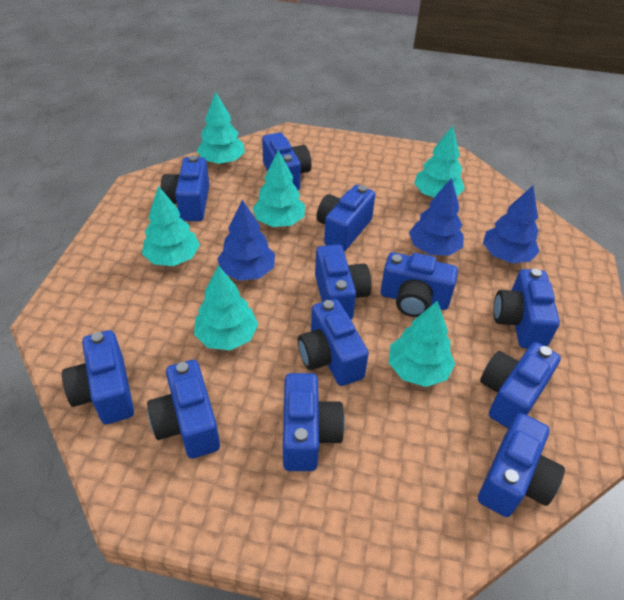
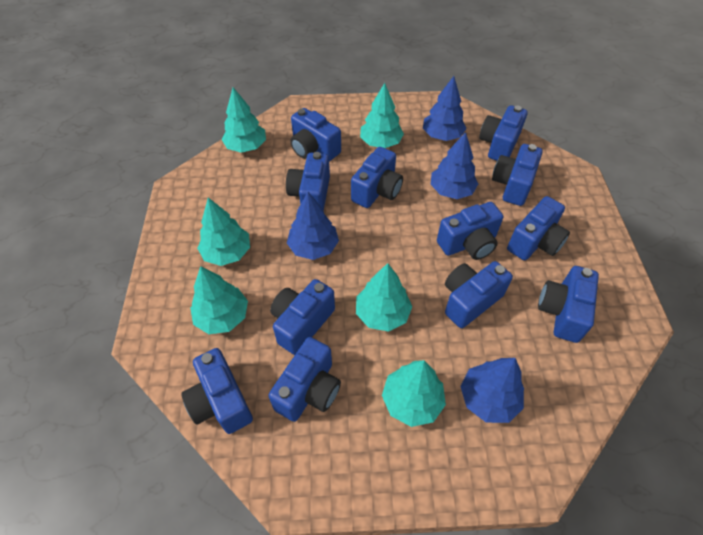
blue tree: 3 -> 4

